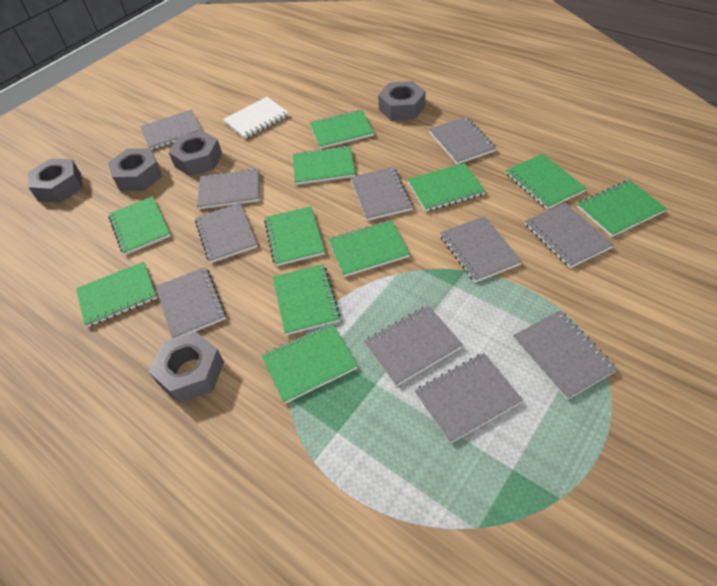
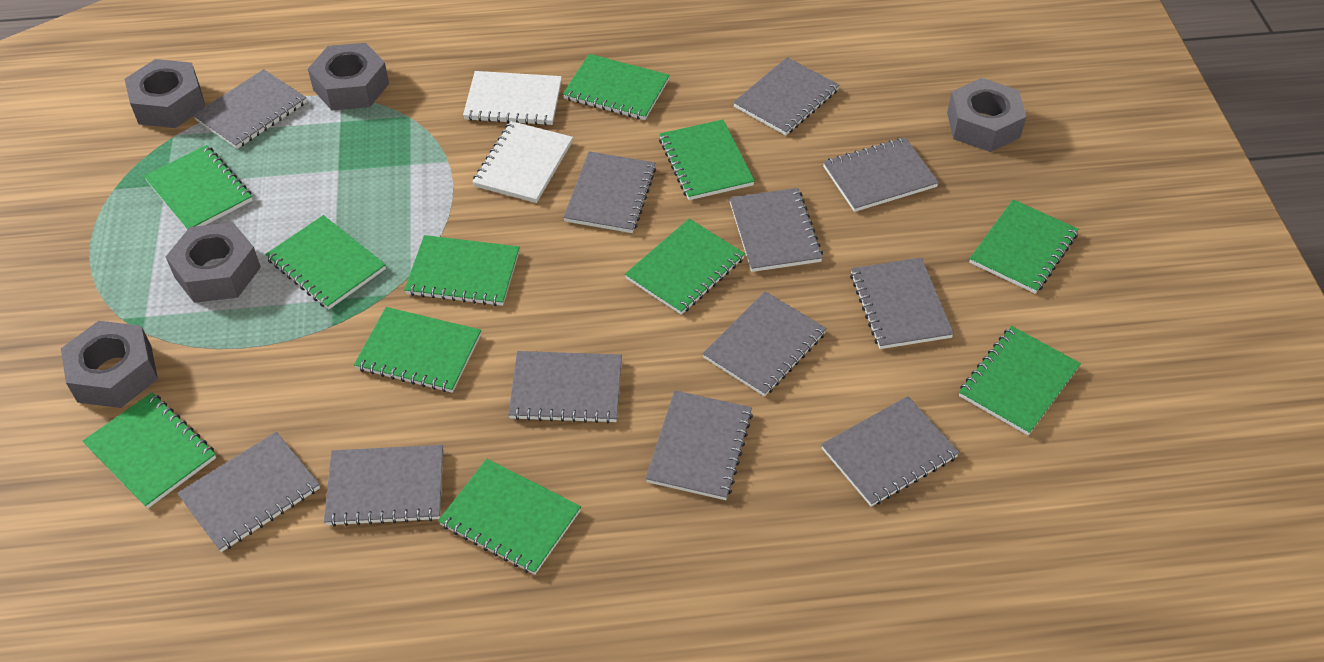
grey notebook: 11 -> 12
white notebook: 1 -> 2

